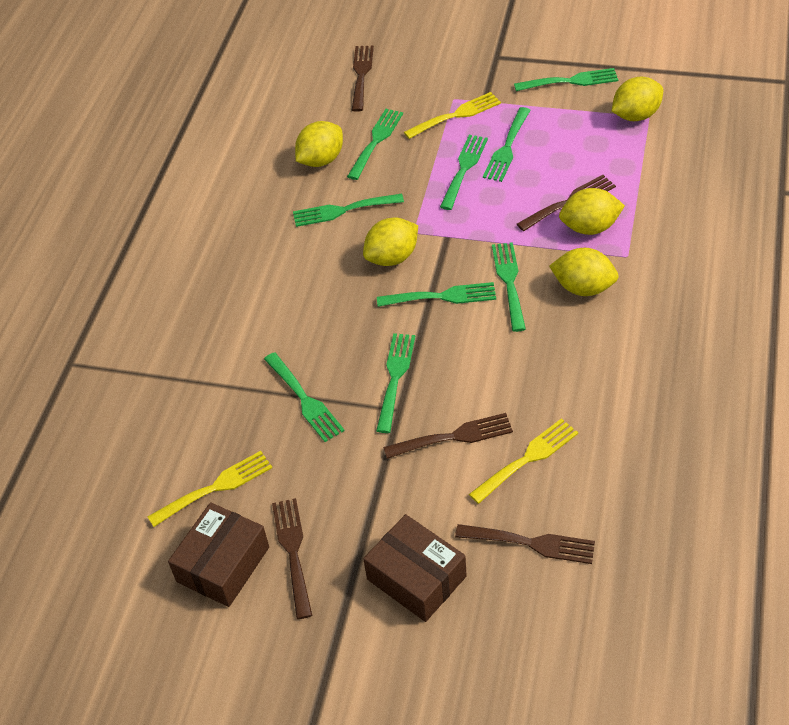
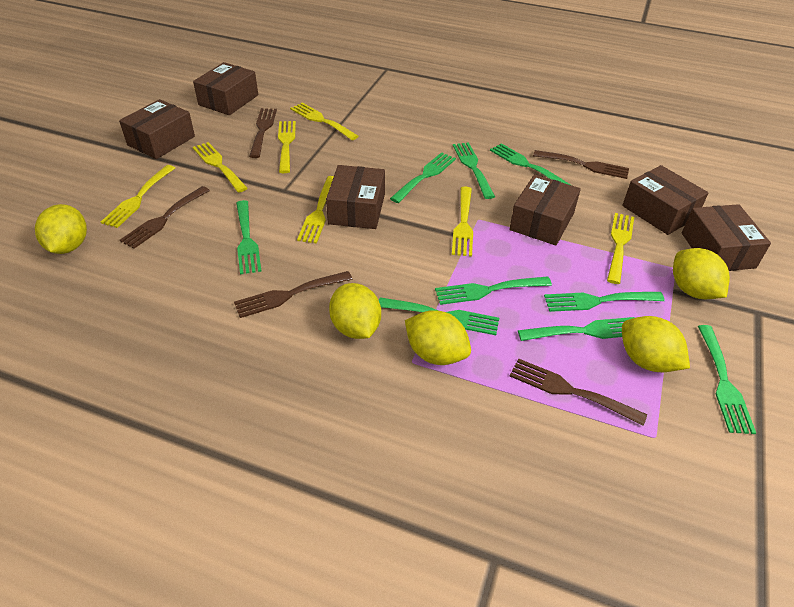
brown box: 2 -> 6
yellow fork: 3 -> 7

